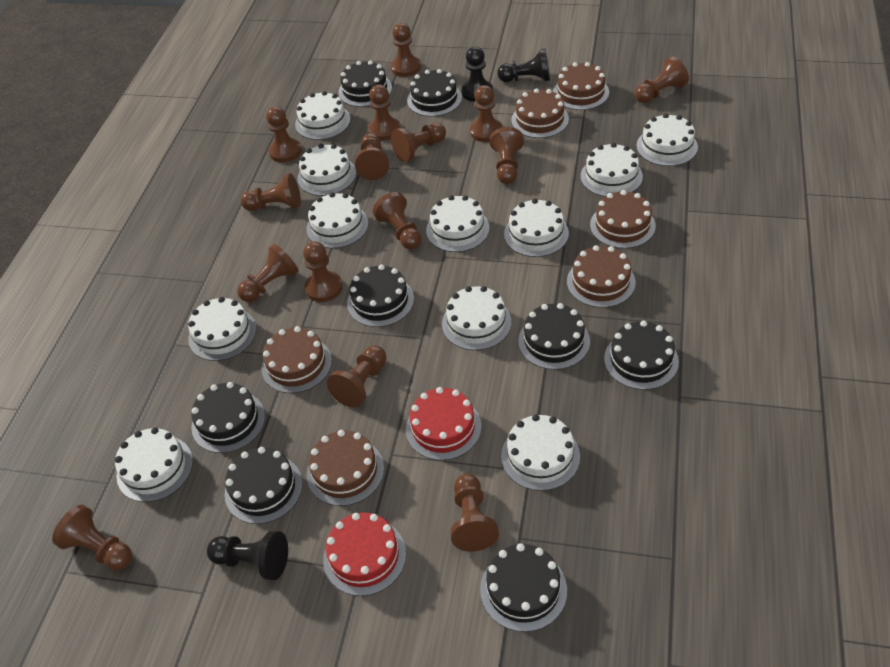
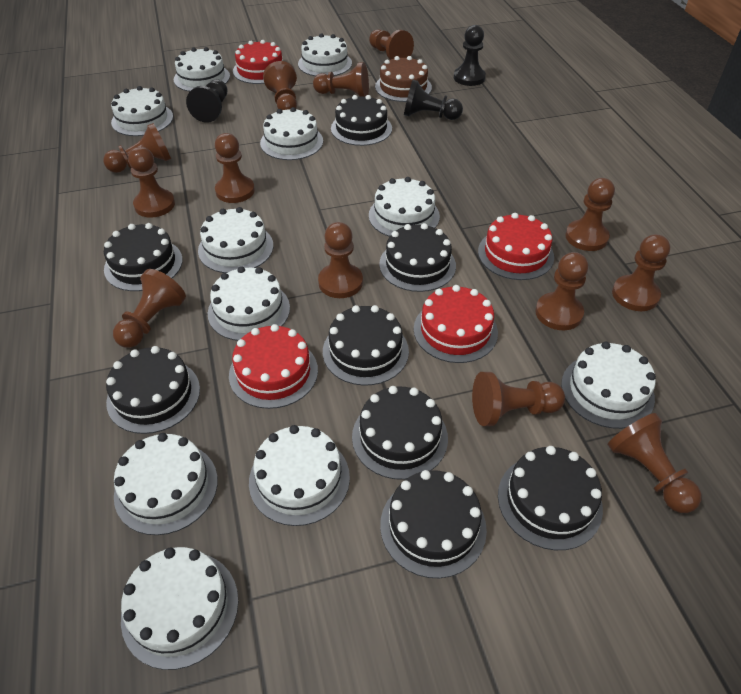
brown cake: 6 -> 1
brown pawn: 15 -> 13
red cake: 2 -> 4

